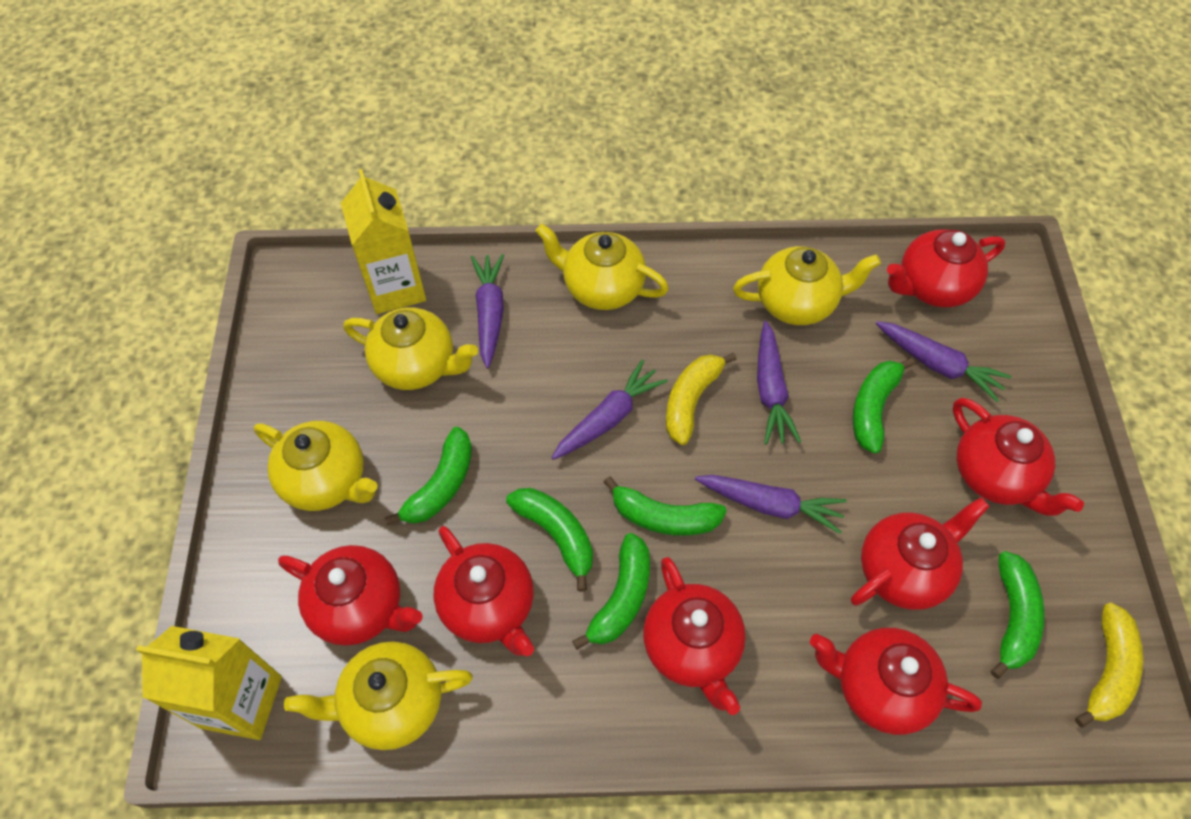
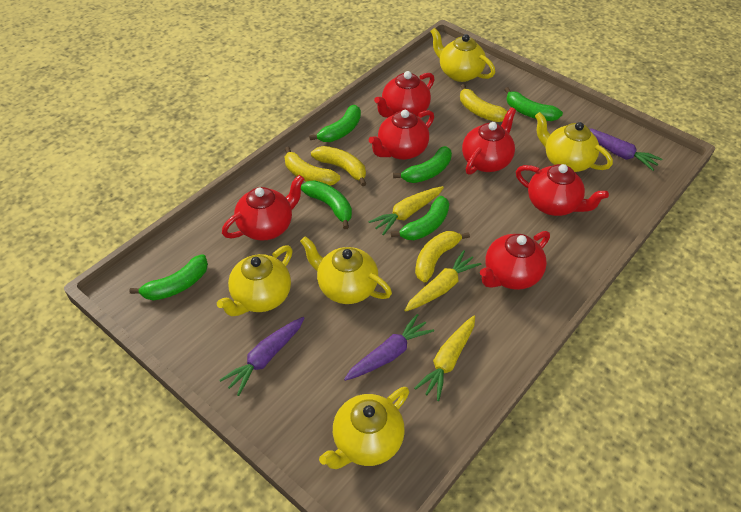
purple carrot: 5 -> 3
red teapot: 7 -> 6
yellow banana: 2 -> 4
yellow carrot: 0 -> 3
yellow carton: 2 -> 0

